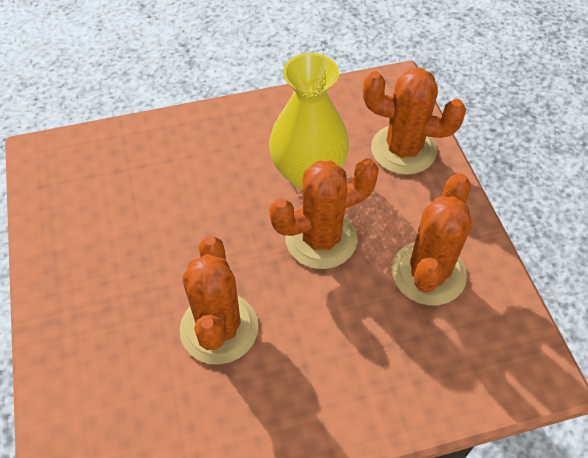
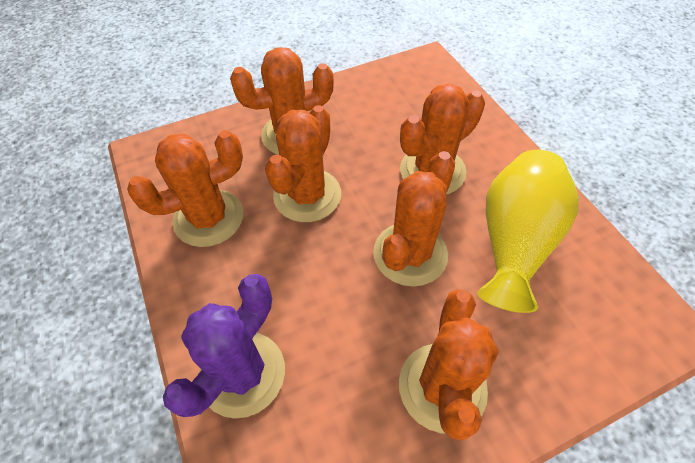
orange cactus: 4 -> 6
purple cactus: 0 -> 1

